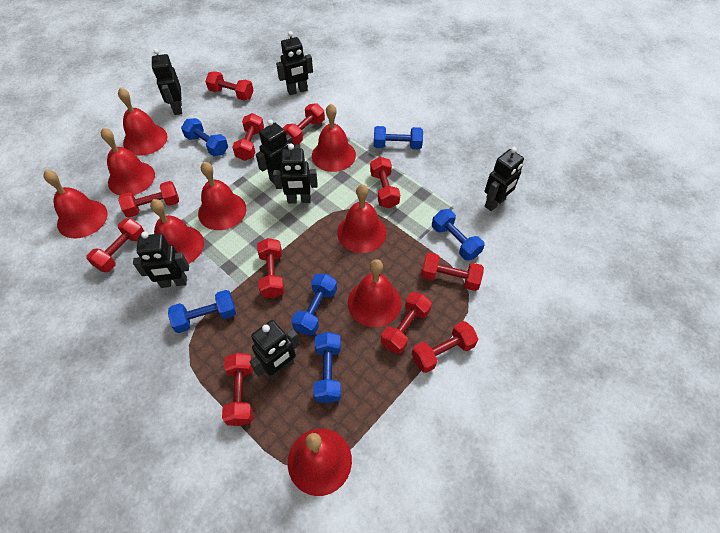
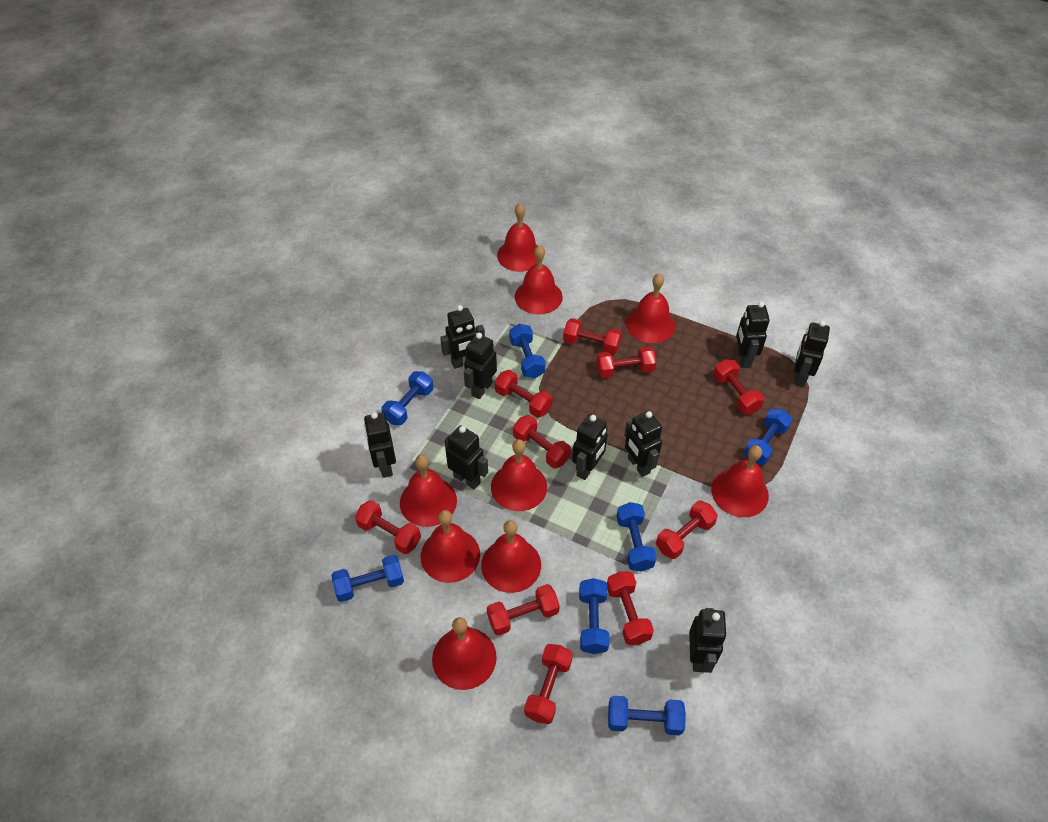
black robot: 7 -> 9
blue dumbbell: 6 -> 7
red dumbbell: 11 -> 10

